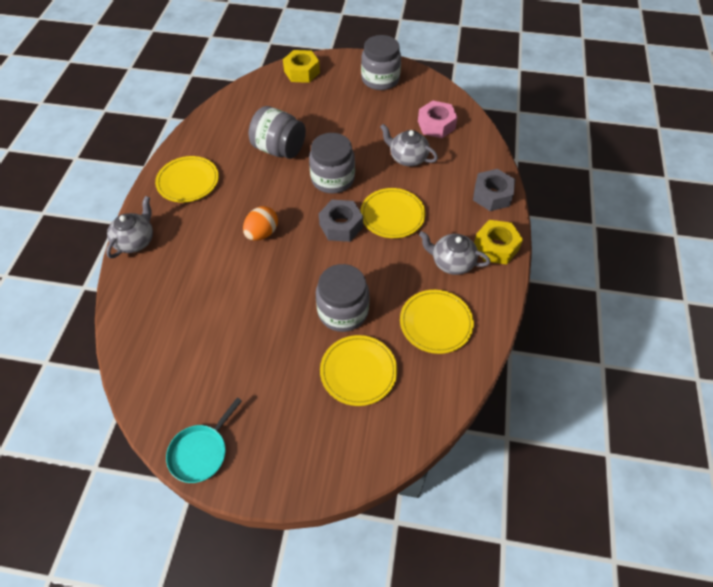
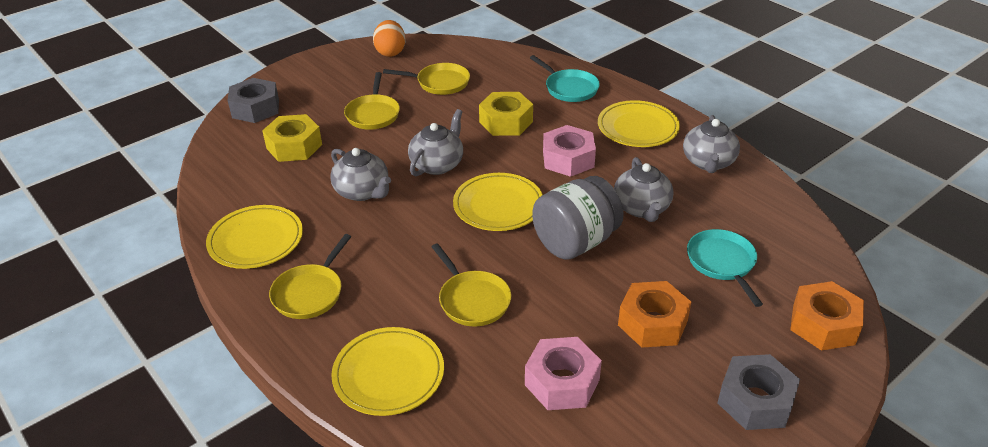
grey jar: 4 -> 1
grey teapot: 3 -> 4
orange nut: 0 -> 2
pink nut: 1 -> 2
turquoise pan: 1 -> 2
yellow pan: 0 -> 4

